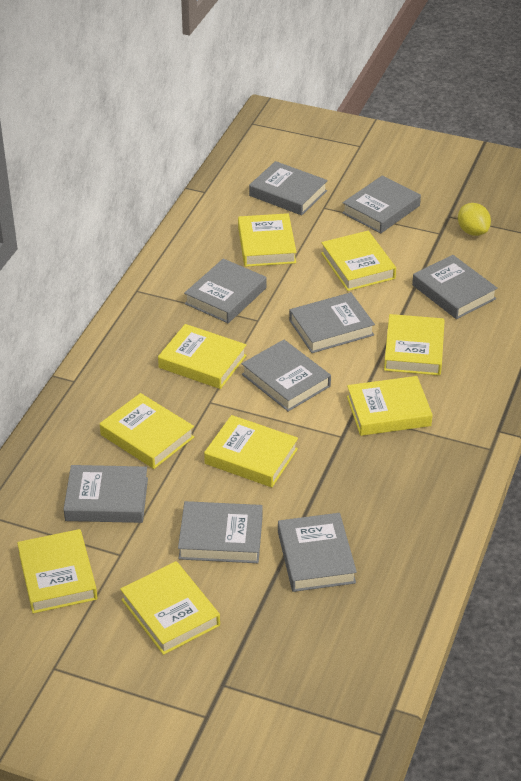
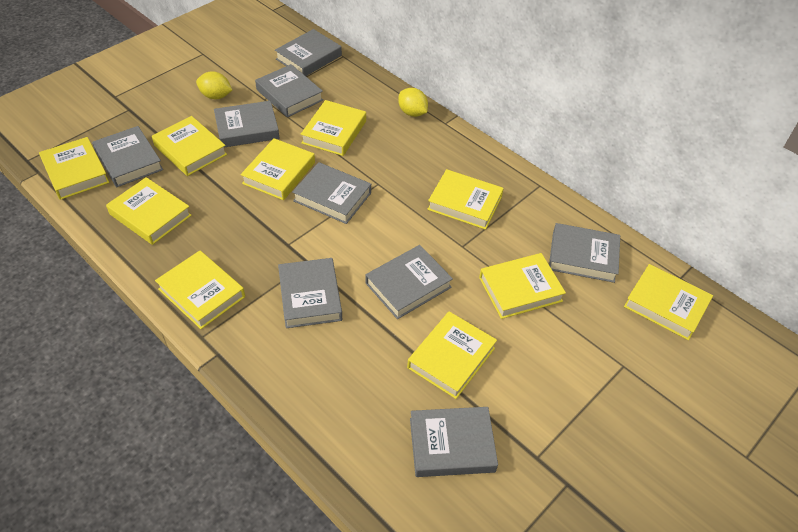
yellow book: 9 -> 10
yellow lemon: 1 -> 2

